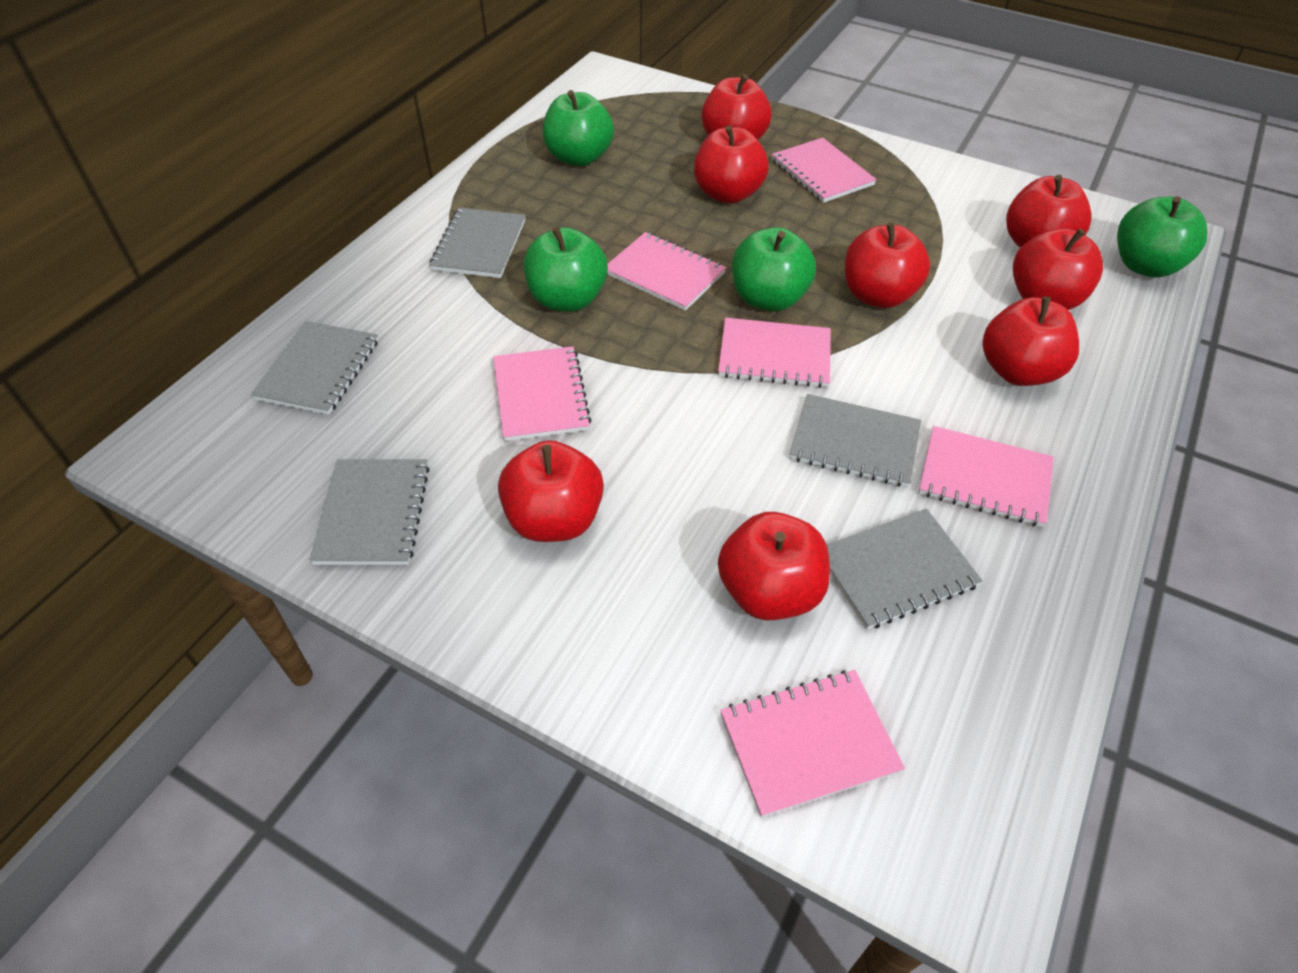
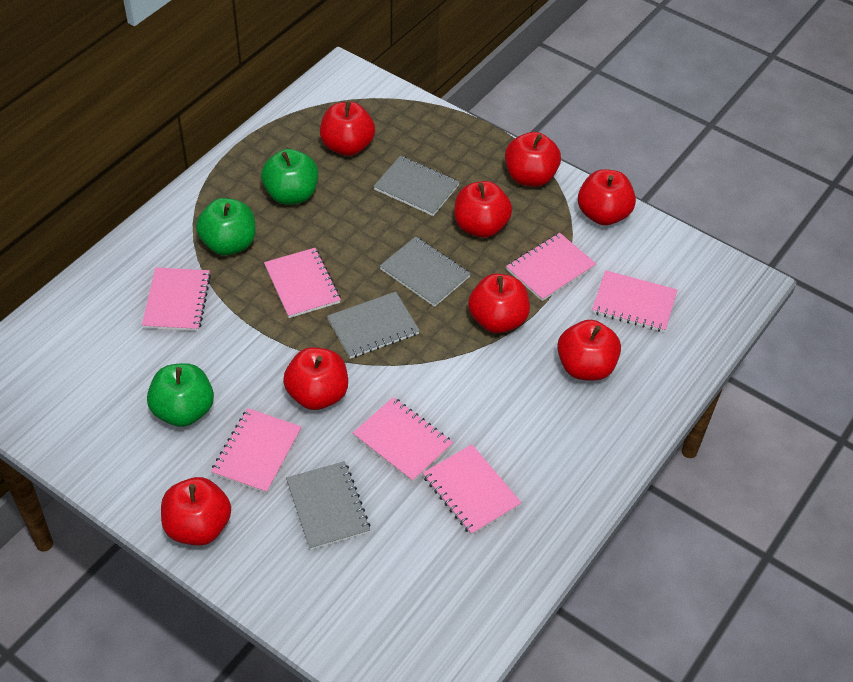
green apple: 4 -> 3
grey notebook: 5 -> 4
pink notebook: 6 -> 7

